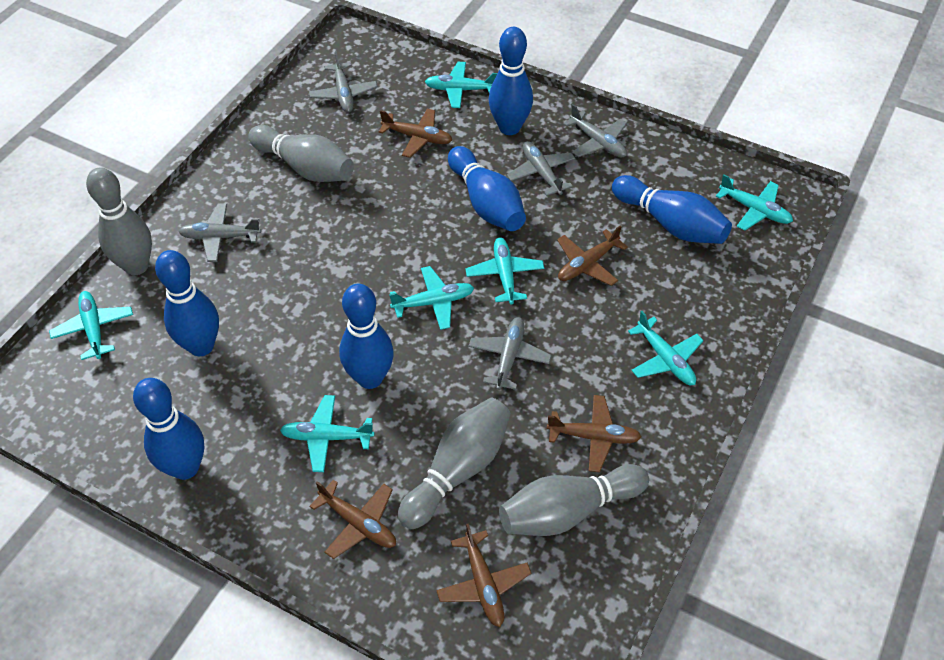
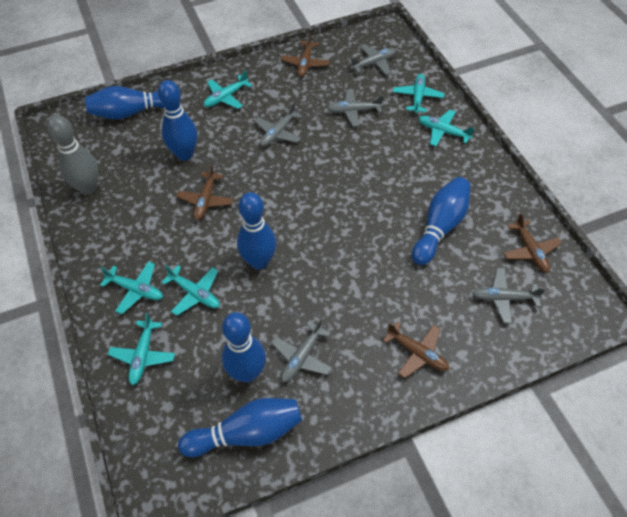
brown plane: 5 -> 4
grey bowling pin: 4 -> 1
turquoise plane: 7 -> 6

